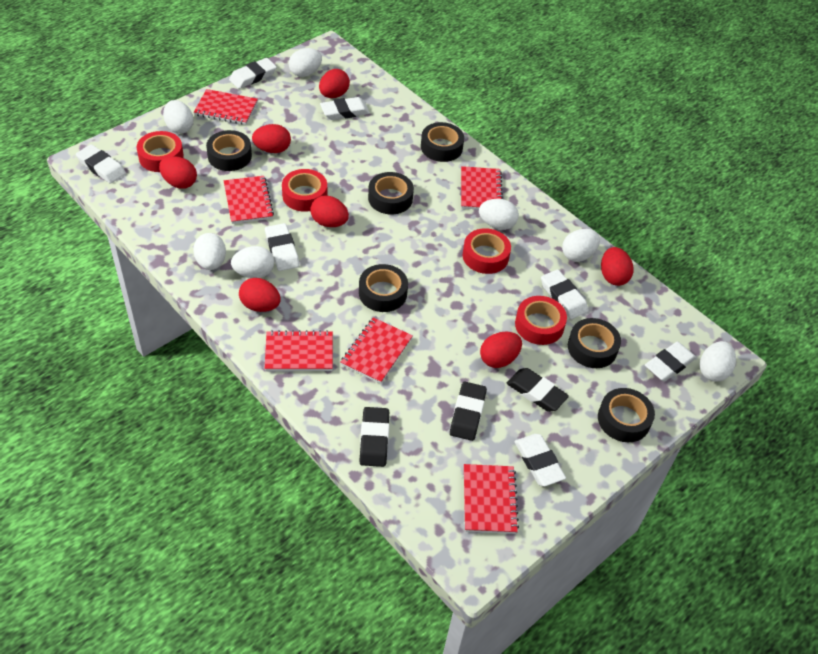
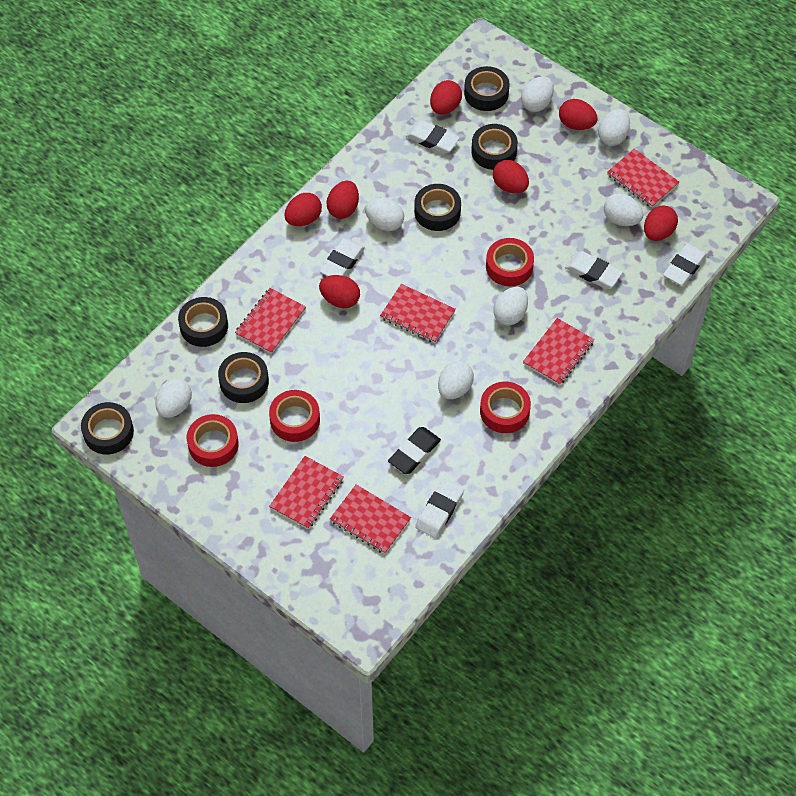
black eraser: 3 -> 1
white eraser: 7 -> 5

